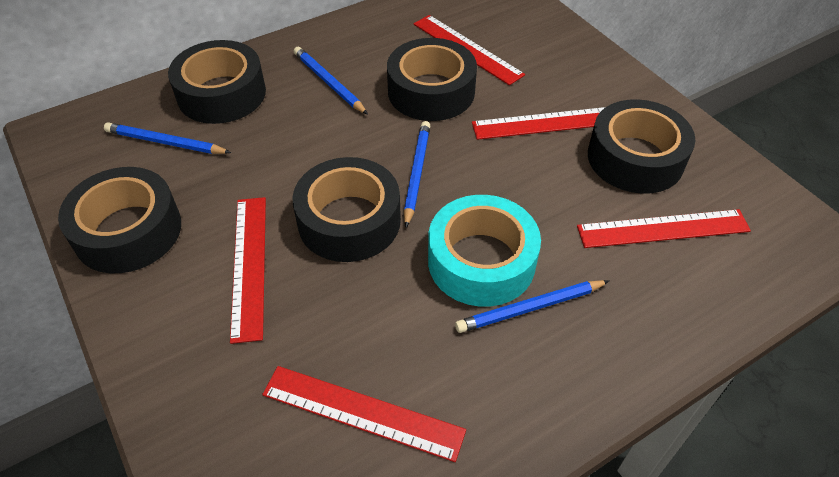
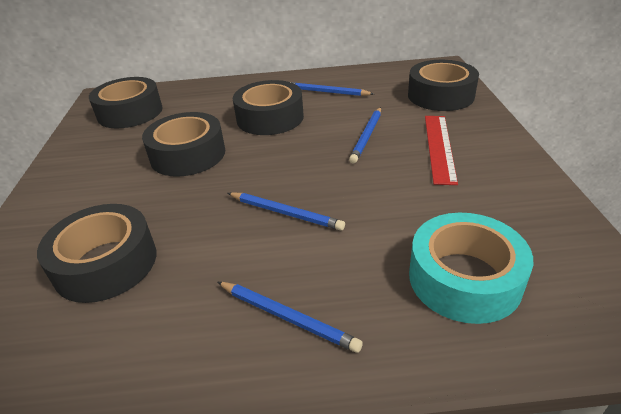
red ruler: 5 -> 1

